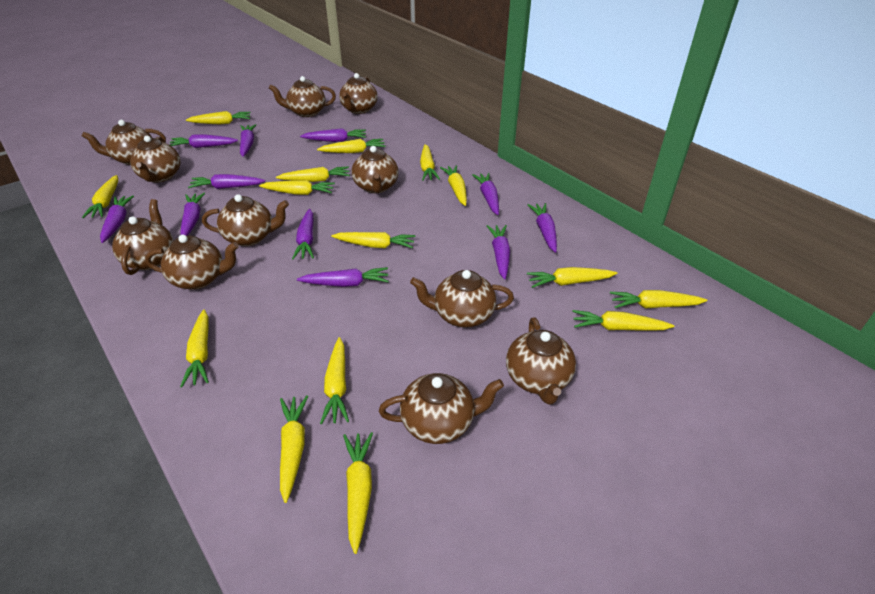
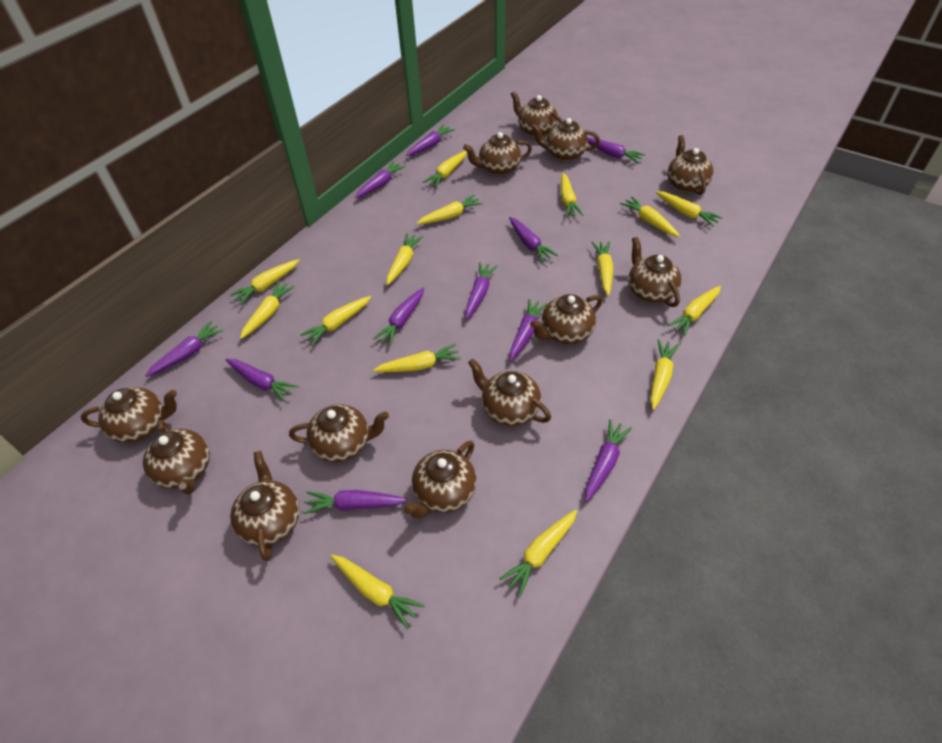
brown teapot: 11 -> 12

